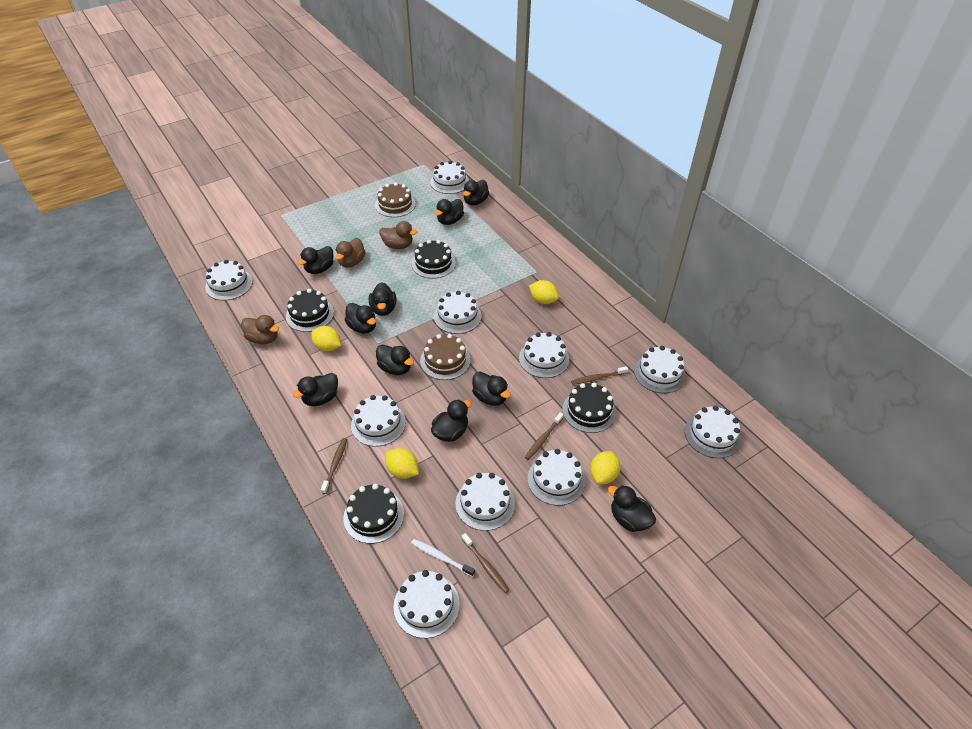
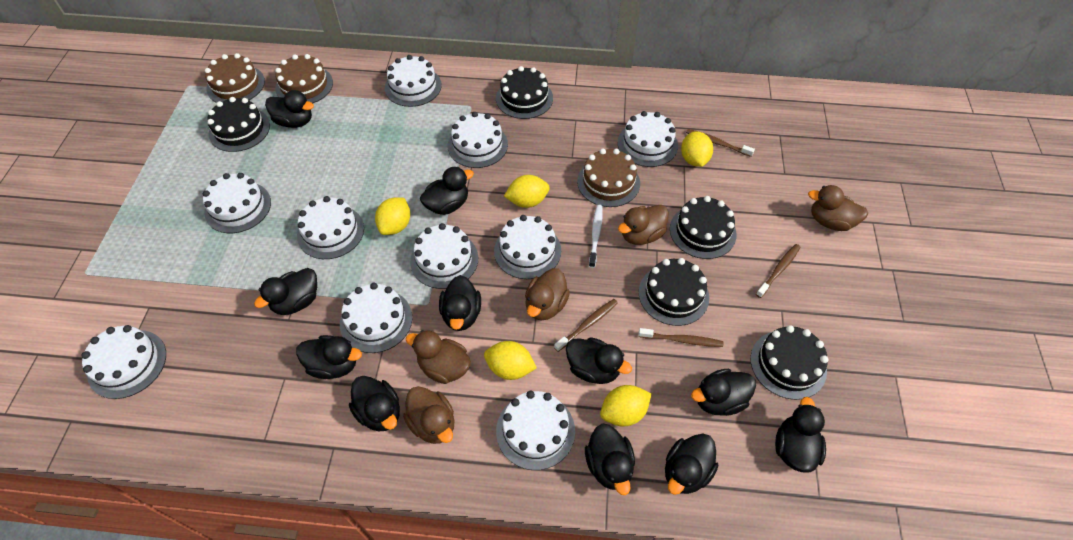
black cake: 4 -> 5
black duck: 10 -> 11
brown cake: 2 -> 3
brown duck: 3 -> 5
yellow lemon: 4 -> 5

